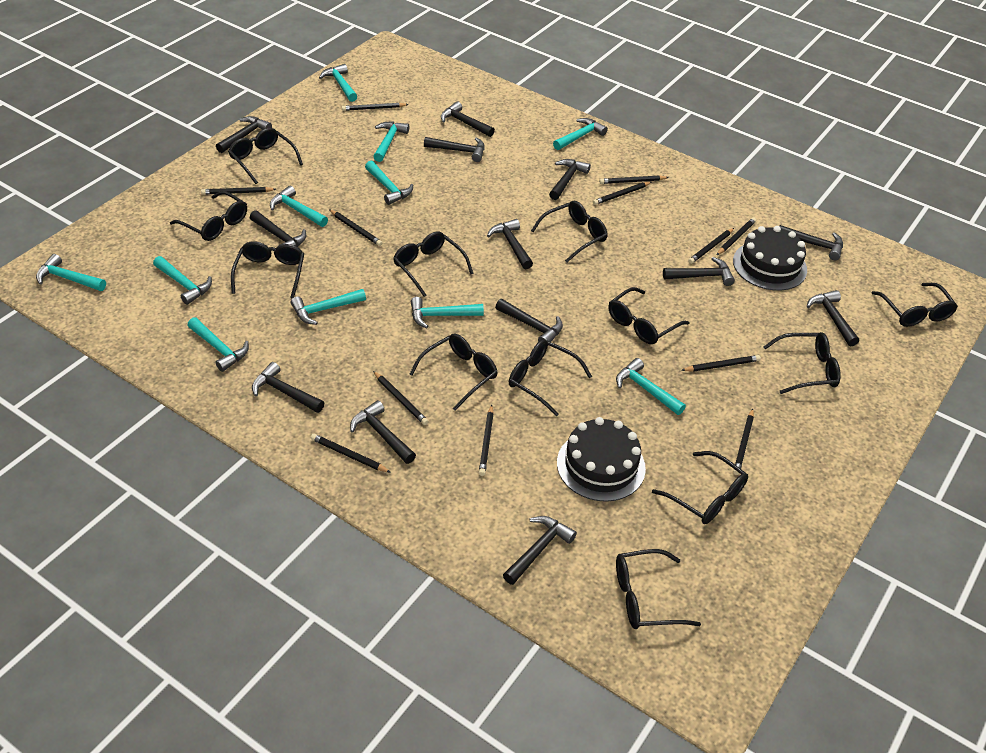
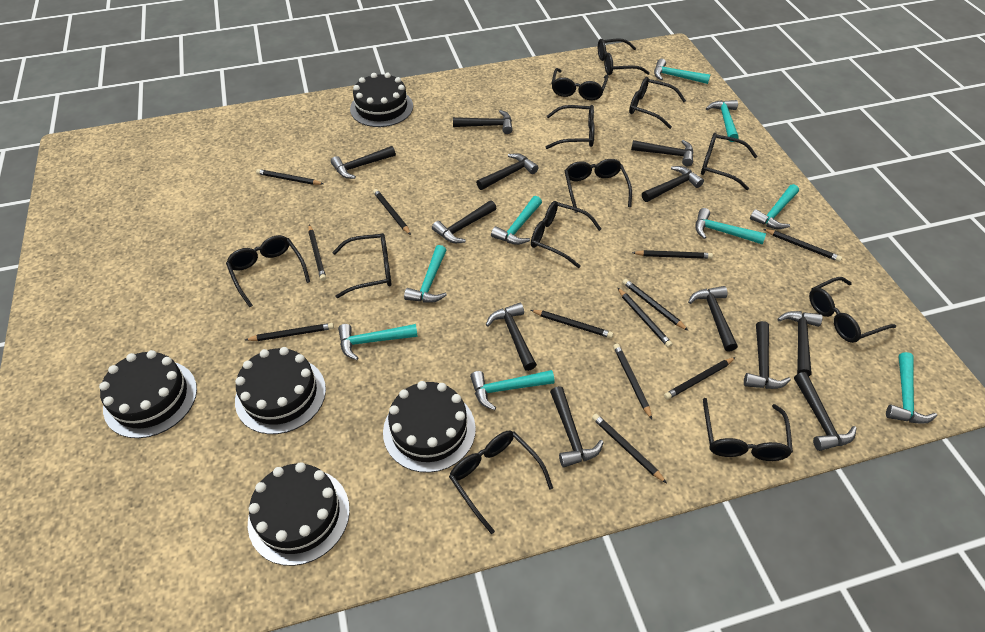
black cake: 2 -> 5
black hammer: 13 -> 12
turquoise hammer: 11 -> 9

